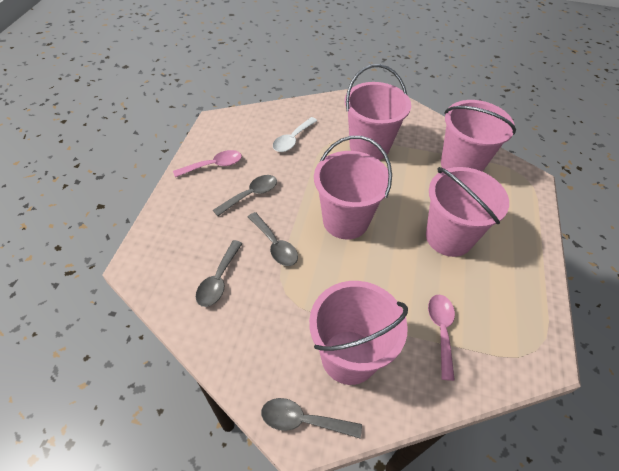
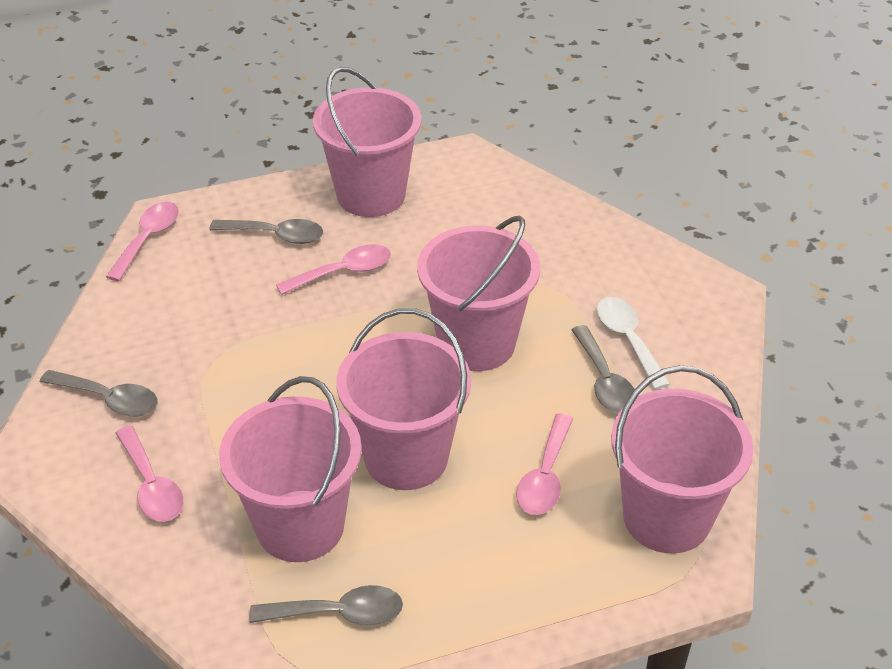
pink spoon: 2 -> 4

